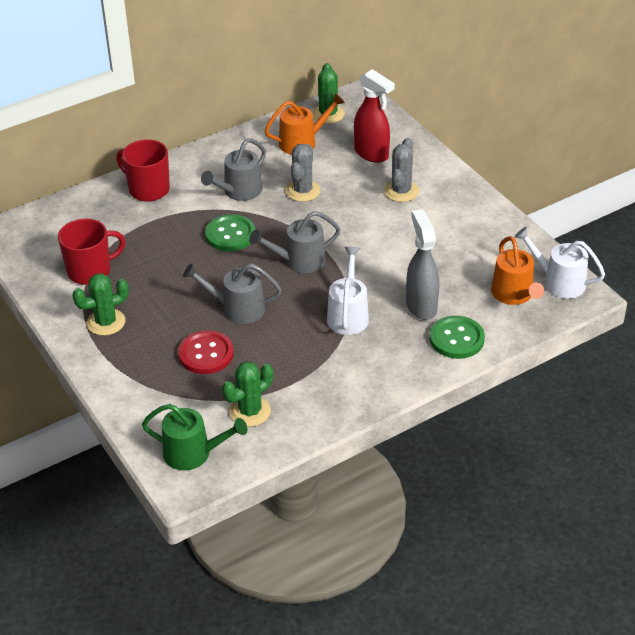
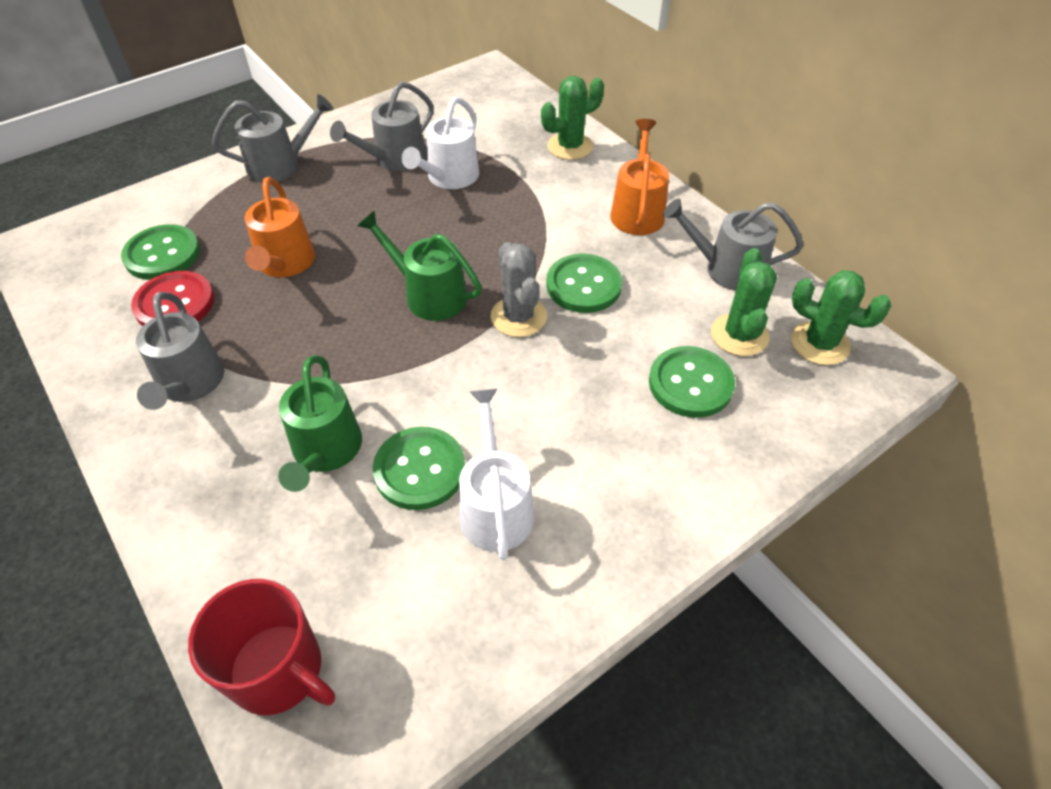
green button: 2 -> 4
green watering can: 1 -> 2
grey cactus: 2 -> 1
grey spray bottle: 1 -> 0
grey watering can: 3 -> 4
red mug: 2 -> 1
red spray bottle: 1 -> 0

